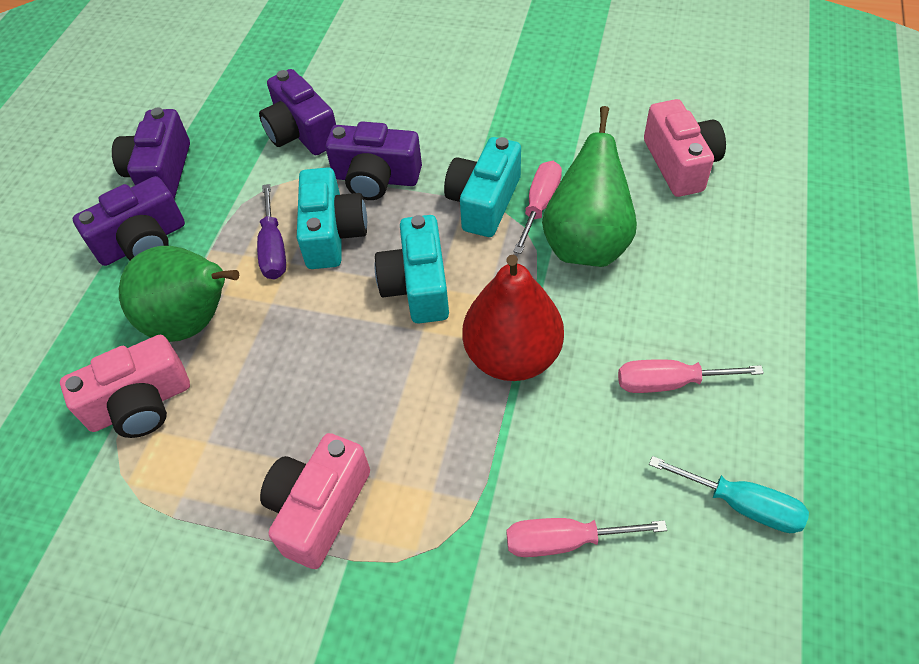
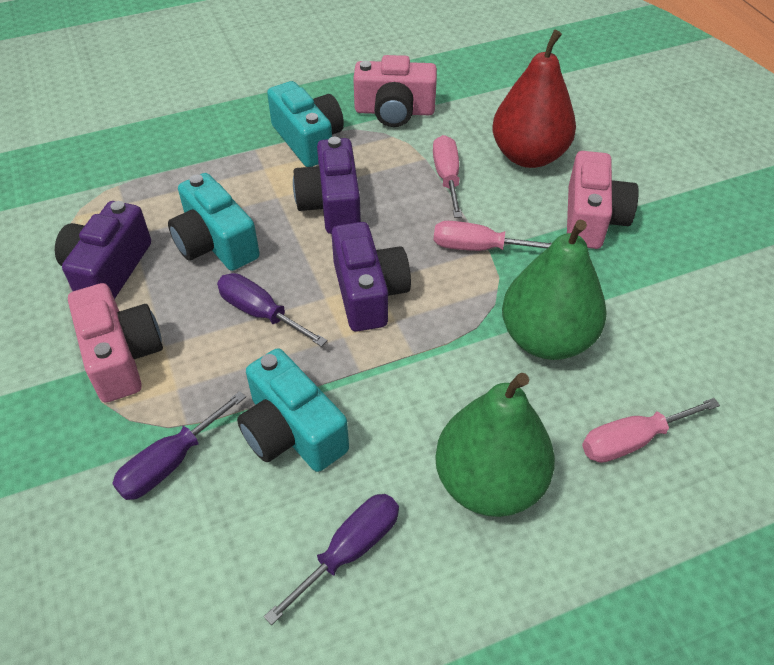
purple camera: 4 -> 3
purple screwdriver: 1 -> 3
turquoise screwdriver: 1 -> 0

